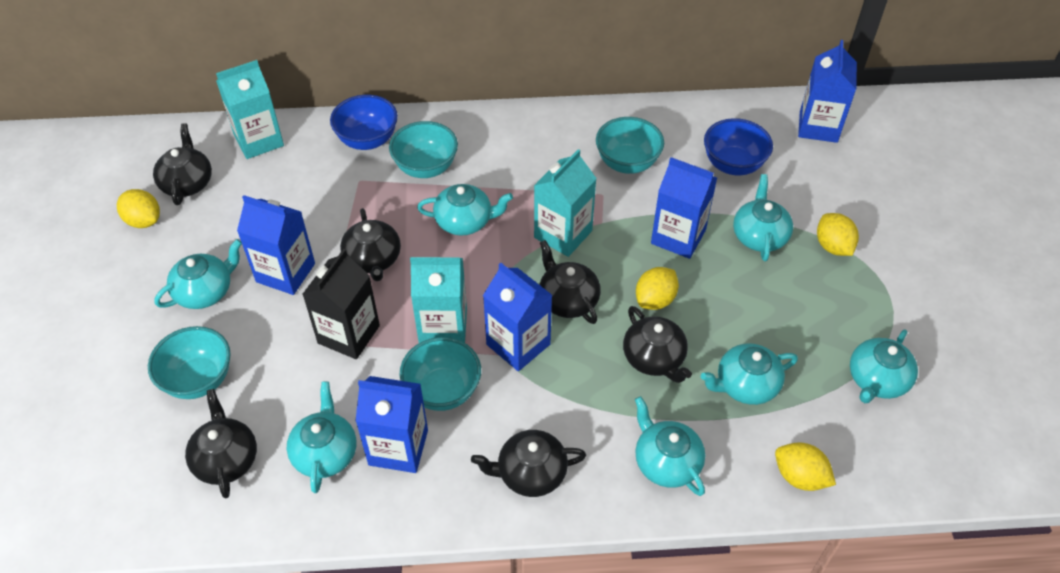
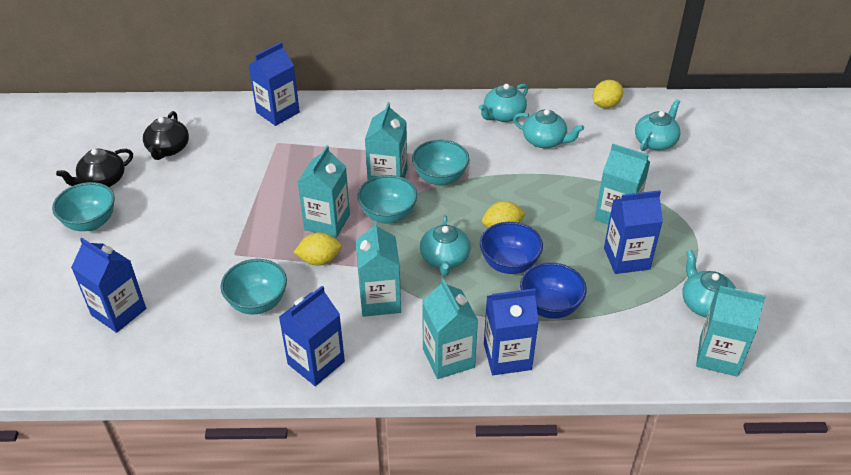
black carton: 1 -> 0
black teapot: 6 -> 2
turquoise carton: 3 -> 6
turquoise teapot: 7 -> 5
yellow lemon: 4 -> 3

